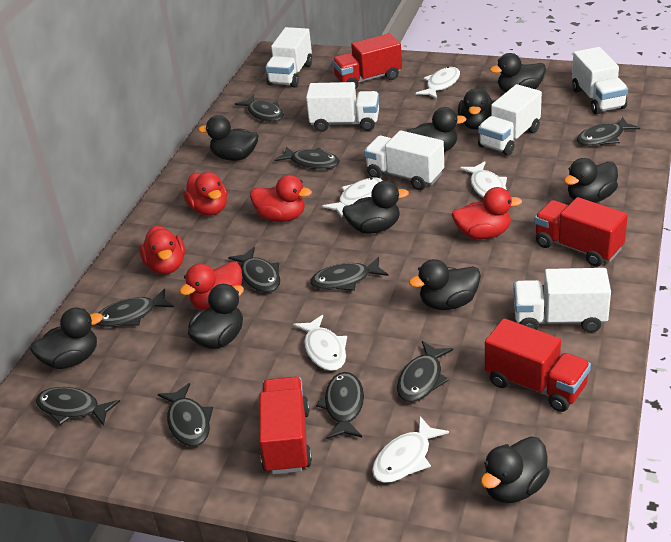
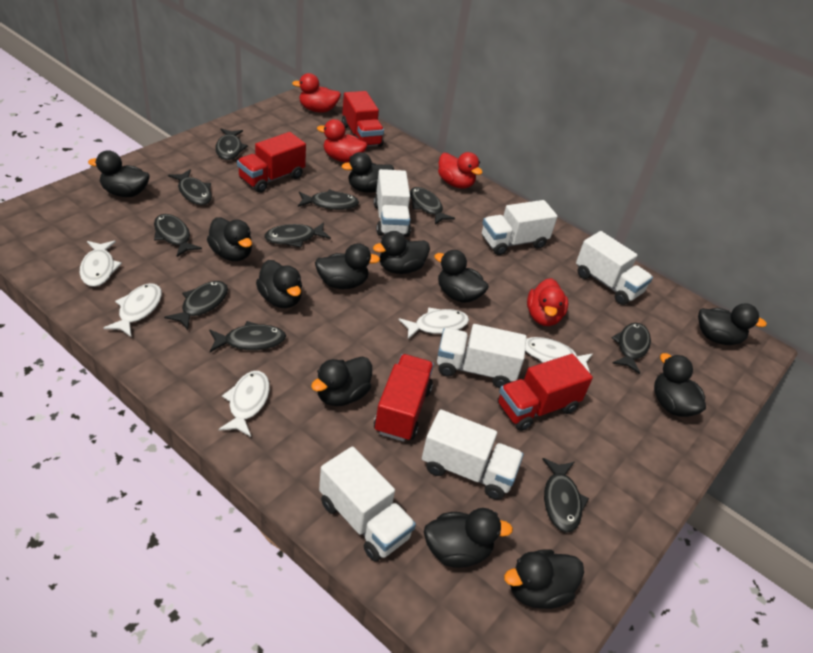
black duck: 10 -> 12
red duck: 5 -> 4

